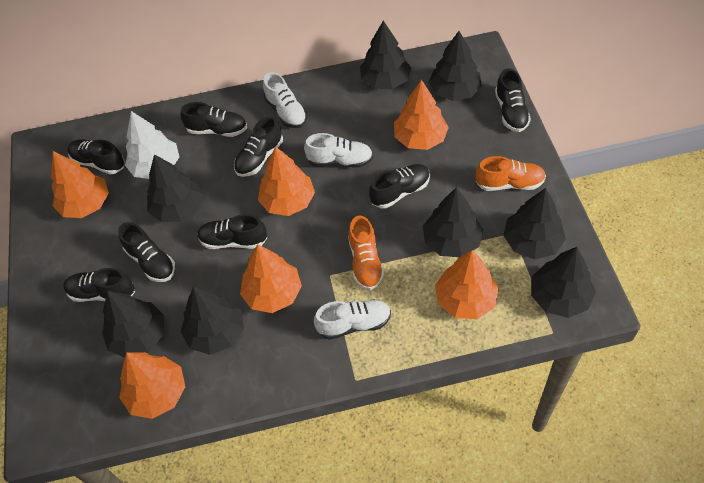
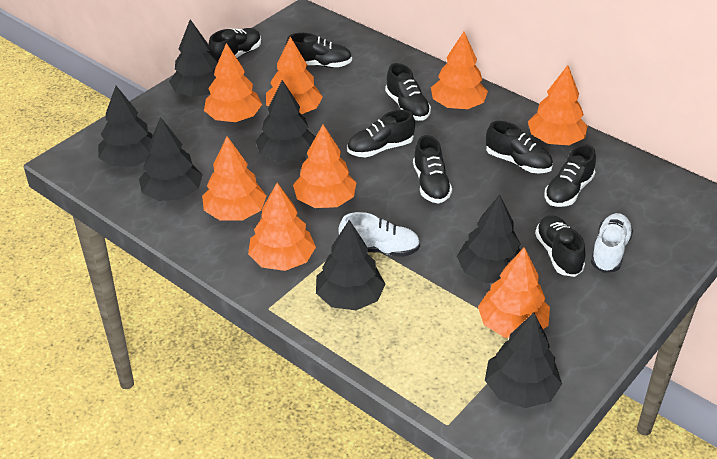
black tree: 8 -> 7
orange shoe: 2 -> 0
orange tree: 6 -> 8
white shoe: 3 -> 2
white tree: 1 -> 0

